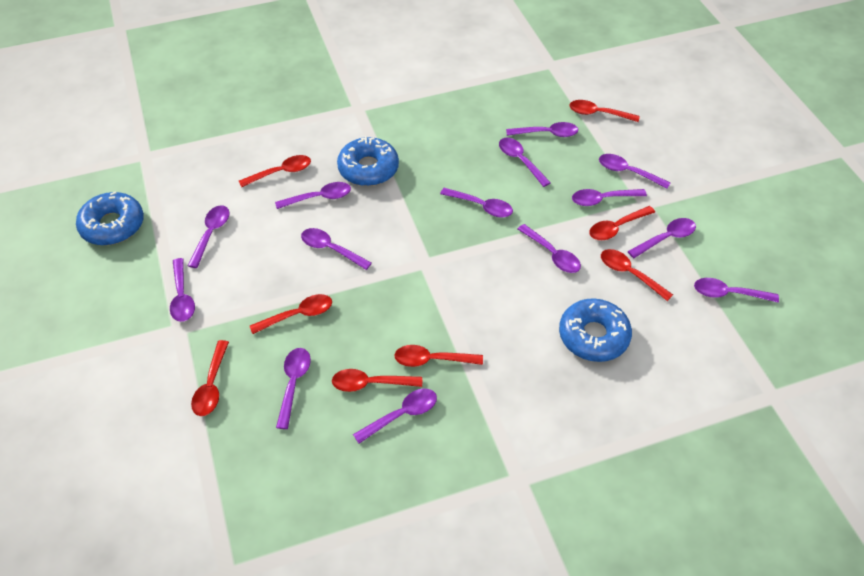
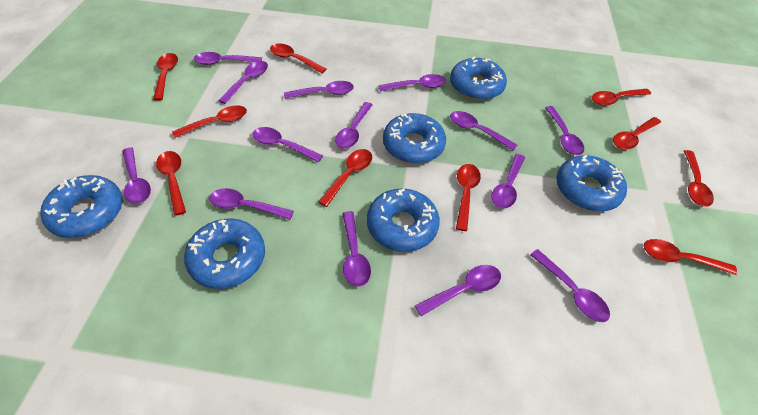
blue donut: 3 -> 6
red spoon: 8 -> 10

